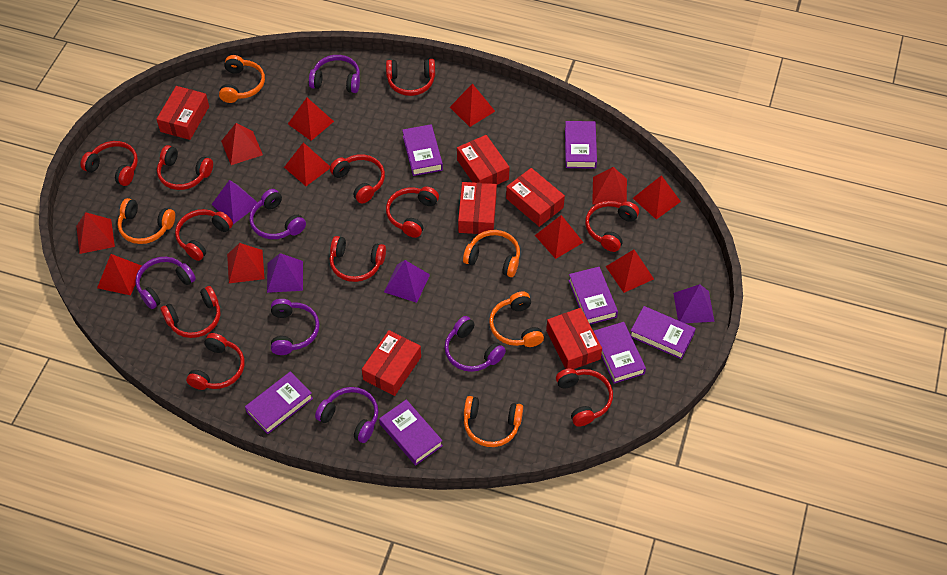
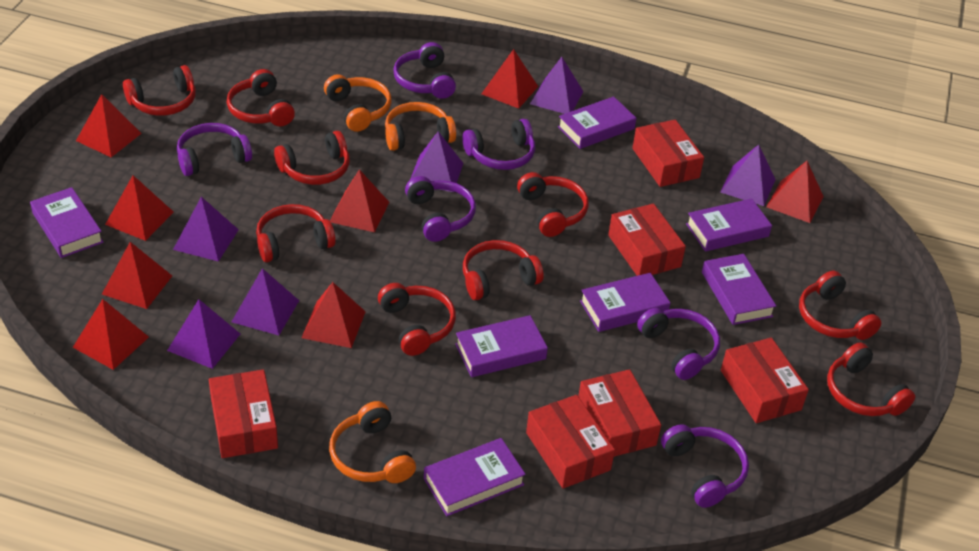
orange headphones: 5 -> 3
purple pyramid: 4 -> 6
red headphones: 11 -> 9
red pyramid: 11 -> 8

